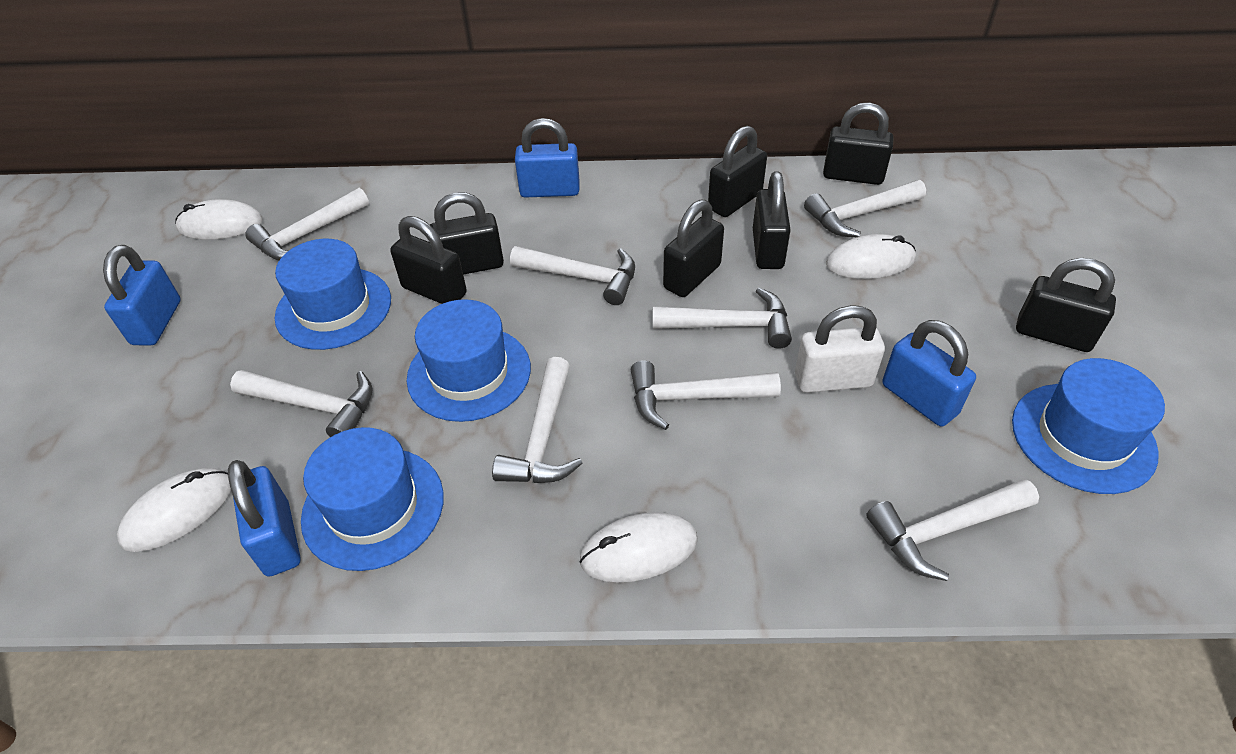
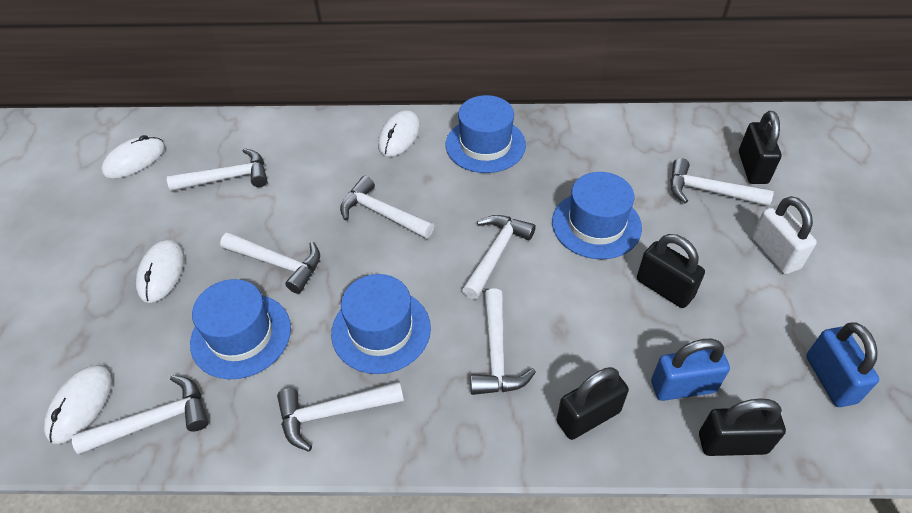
black padlock: 7 -> 4
blue padlock: 4 -> 2

